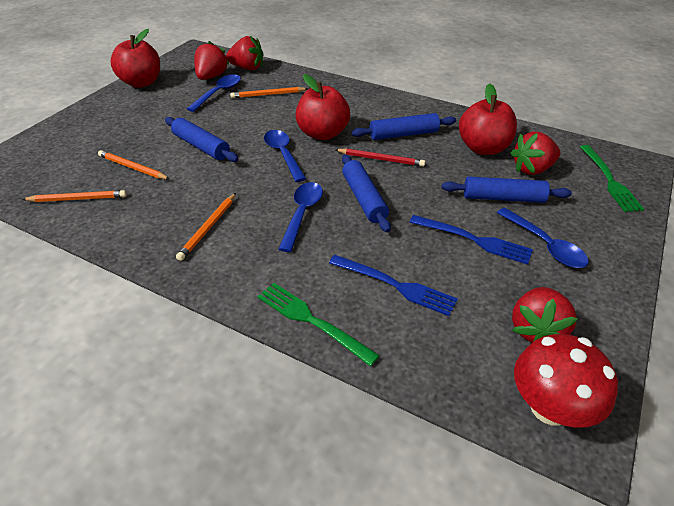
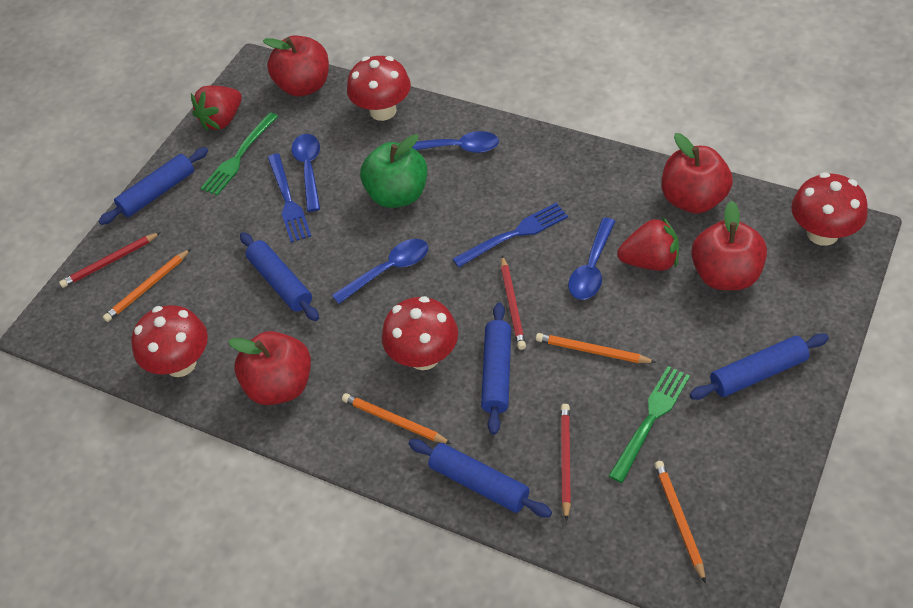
blue rolling pin: 4 -> 5
green apple: 0 -> 1
red apple: 3 -> 4
red mushroom: 1 -> 4
red pencil: 1 -> 3
red strawberry: 4 -> 2

